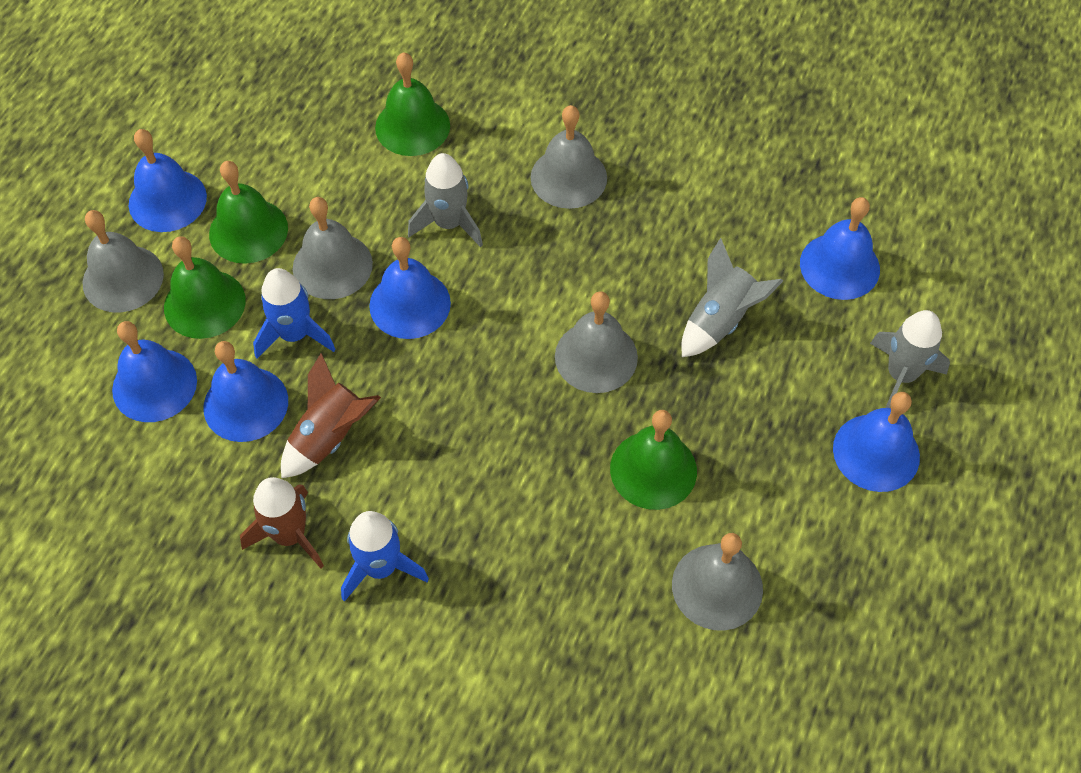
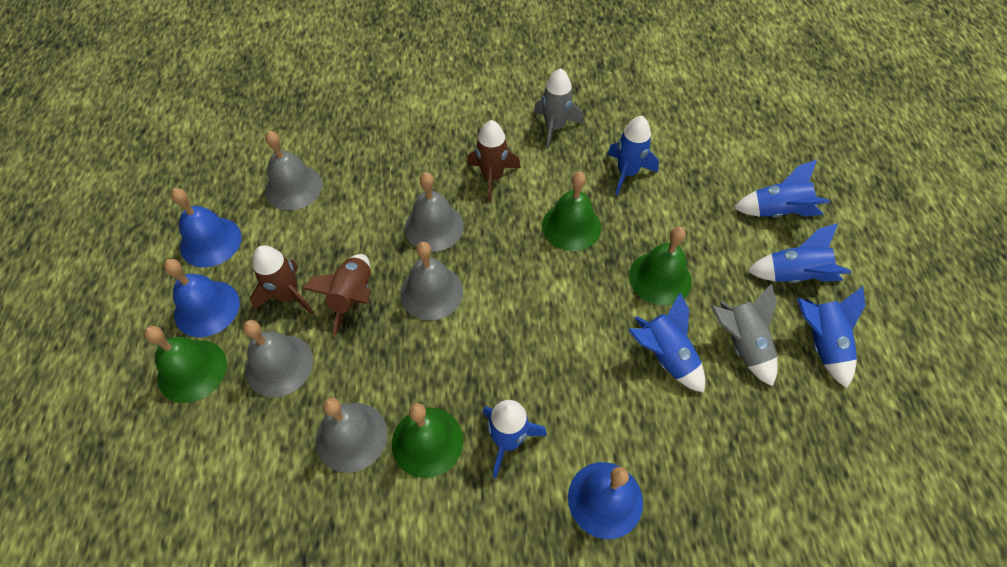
blue bell: 6 -> 3
blue rocket: 2 -> 6
brown rocket: 2 -> 3
grey rocket: 3 -> 2

